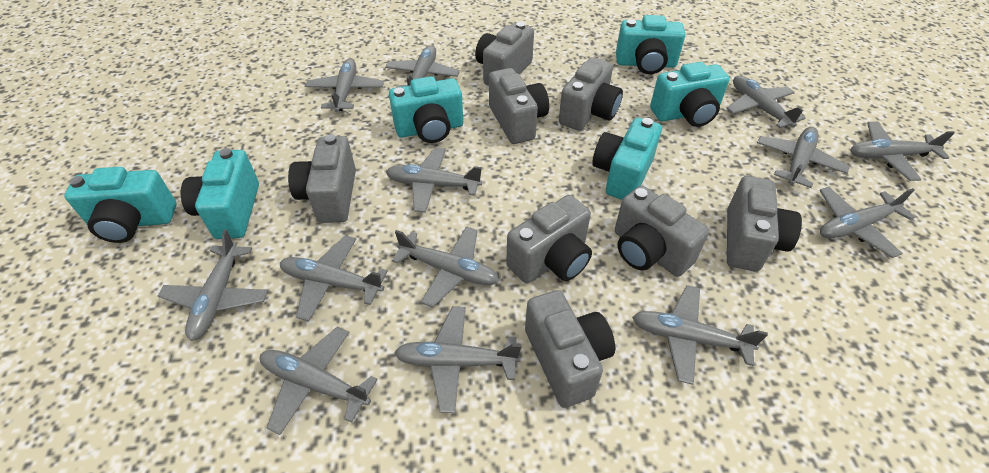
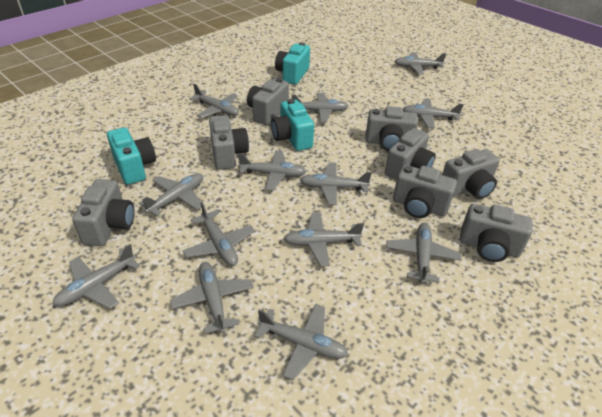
turquoise camera: 6 -> 3

